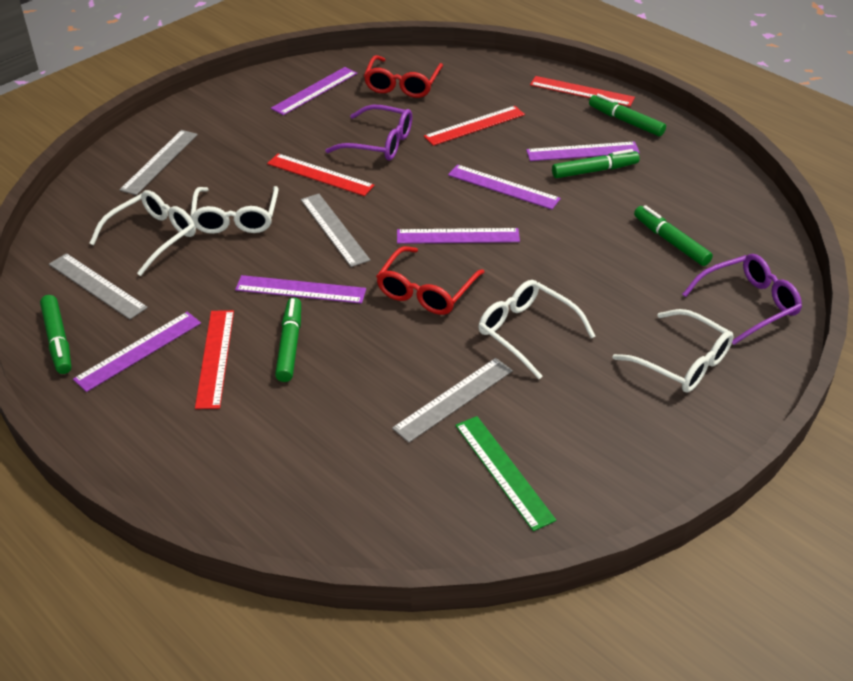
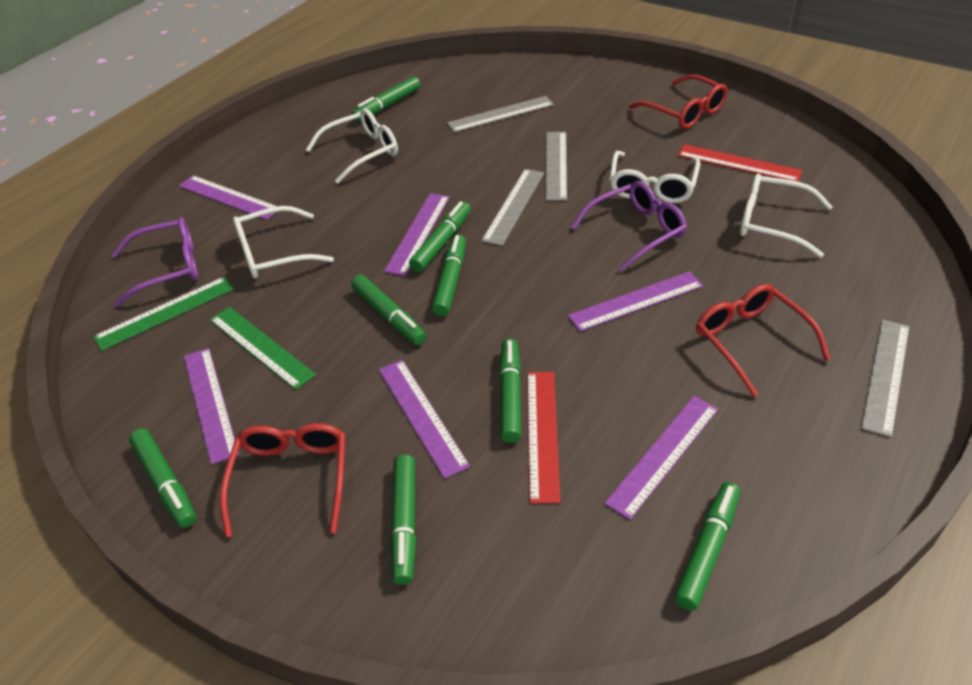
green marker: 5 -> 8
green ruler: 1 -> 2
red glasses: 2 -> 3
red ruler: 4 -> 2

